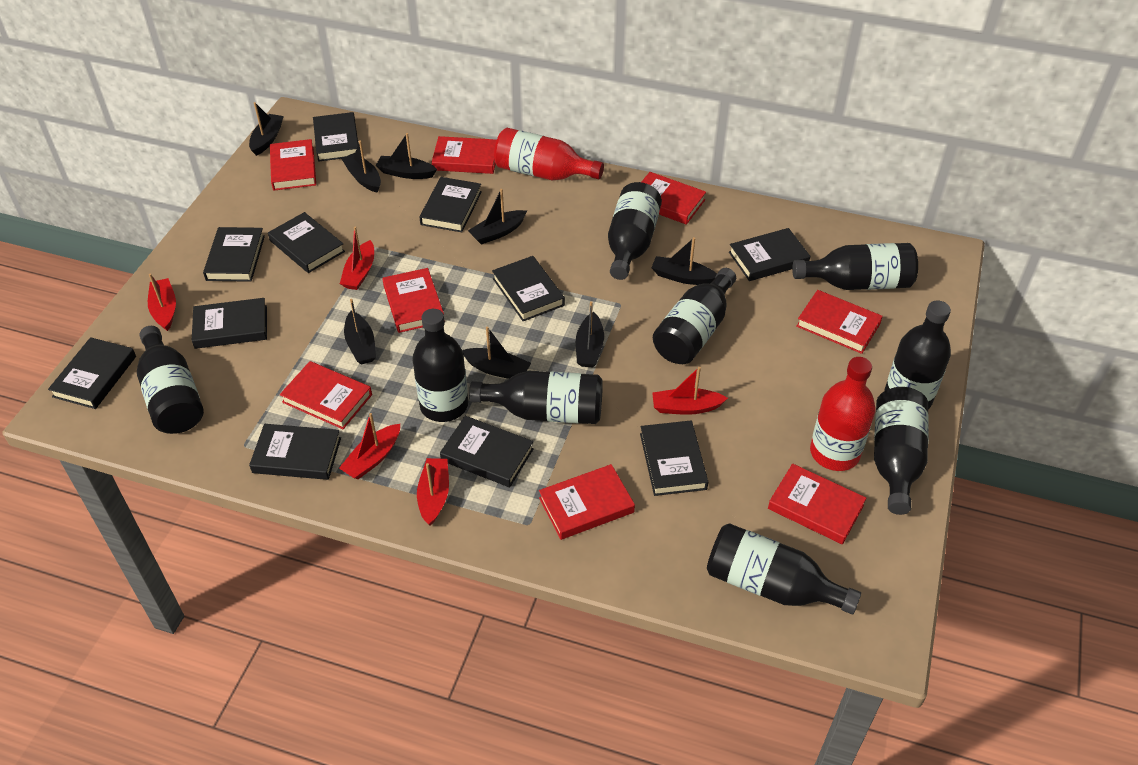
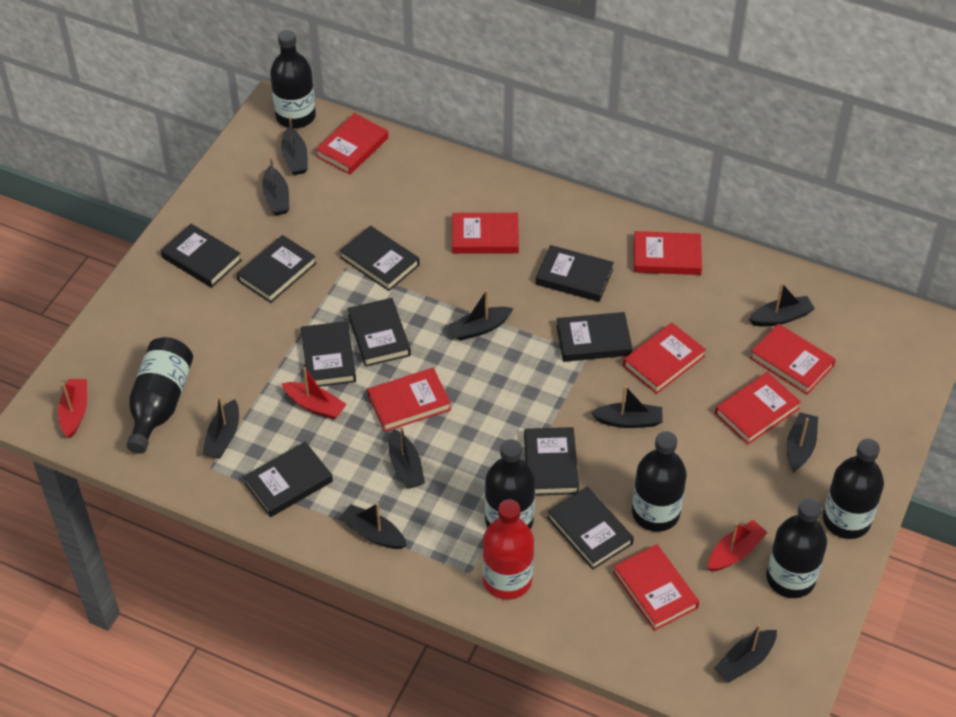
black boat: 8 -> 10
black book: 11 -> 10
black bottle: 9 -> 6
red boat: 5 -> 3
red bottle: 2 -> 1

